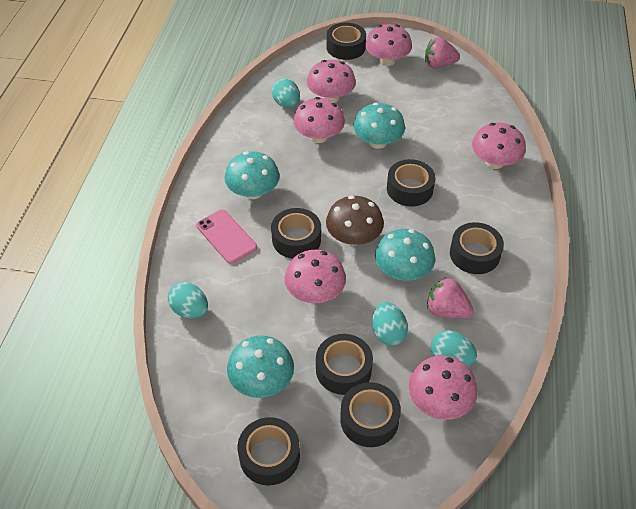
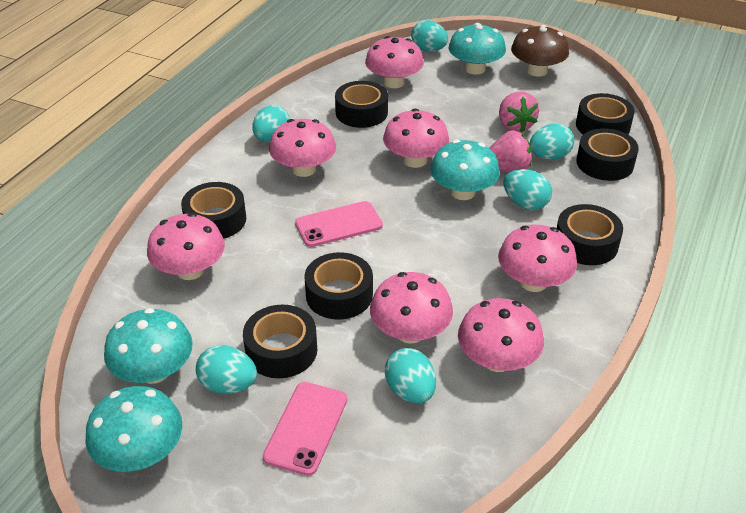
pink mushroom: 6 -> 7
pink phone: 1 -> 2
turquoise egg: 4 -> 6

